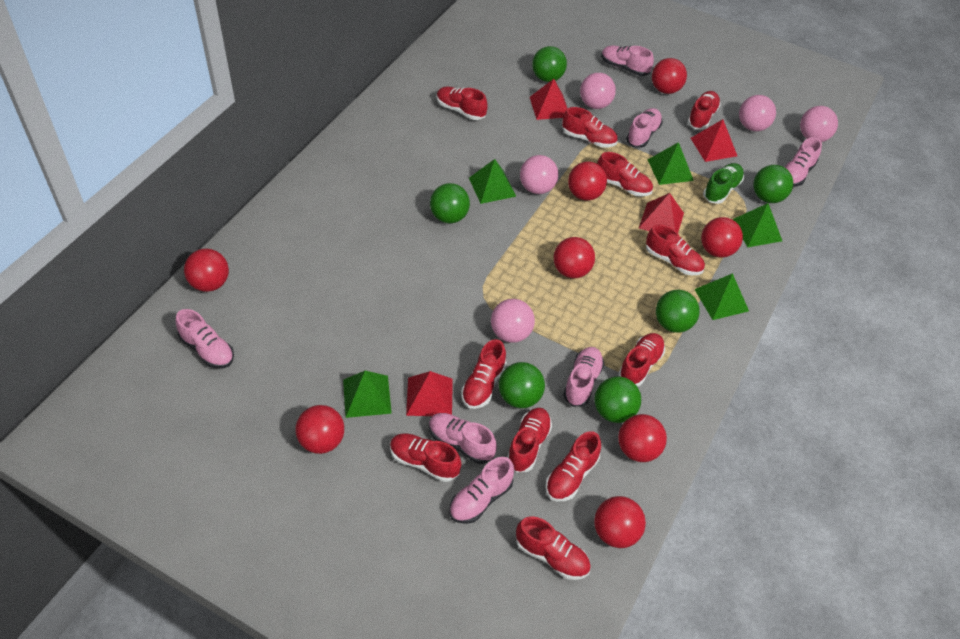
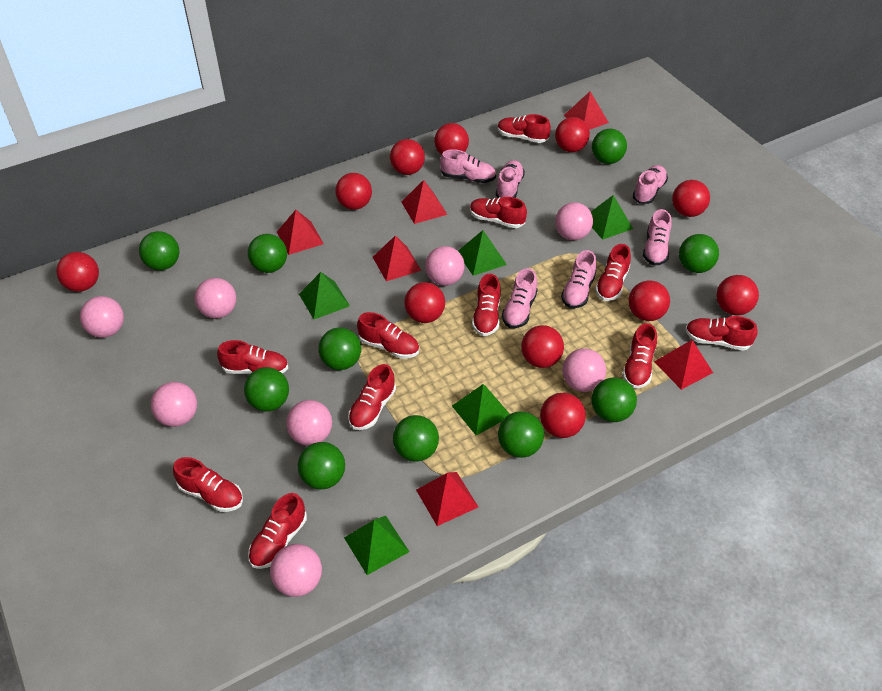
green ball: 6 -> 10
green shoe: 1 -> 0
pink ball: 5 -> 8
pink shoe: 7 -> 6
red ball: 8 -> 11
red pyramid: 4 -> 6

